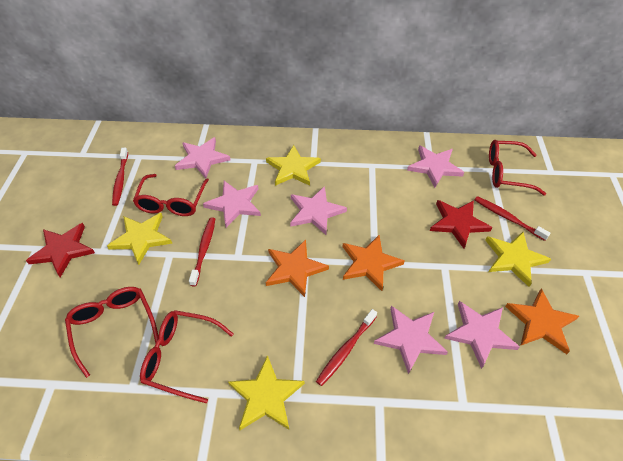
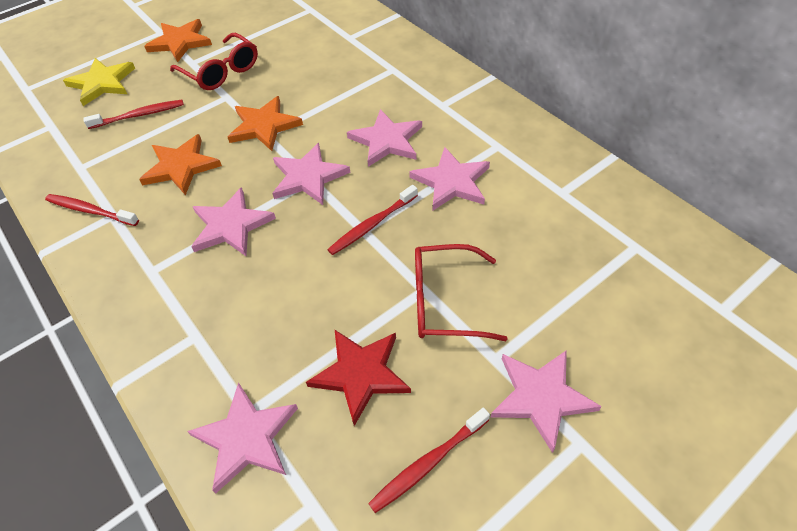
red glasses: 4 -> 2
red star: 2 -> 1
yellow star: 4 -> 1

